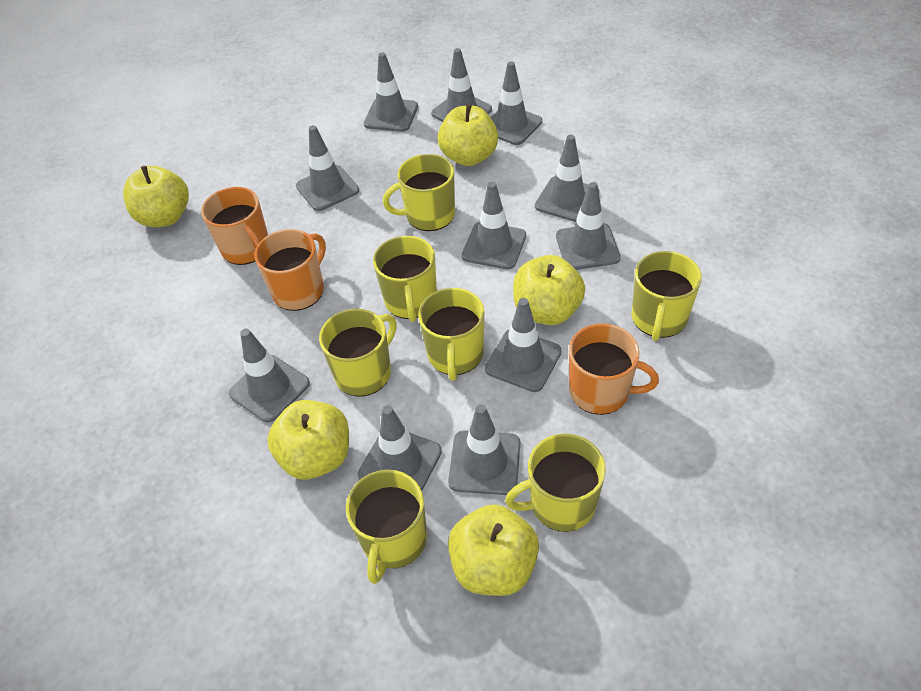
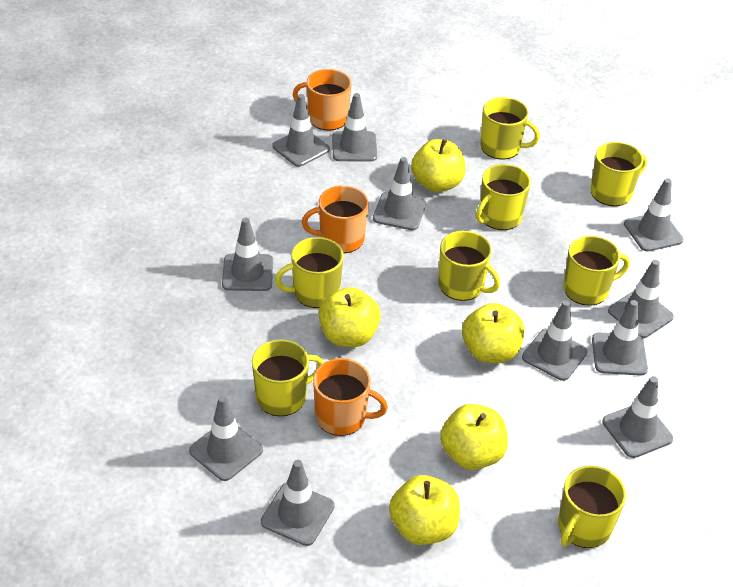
yellow mug: 7 -> 8

